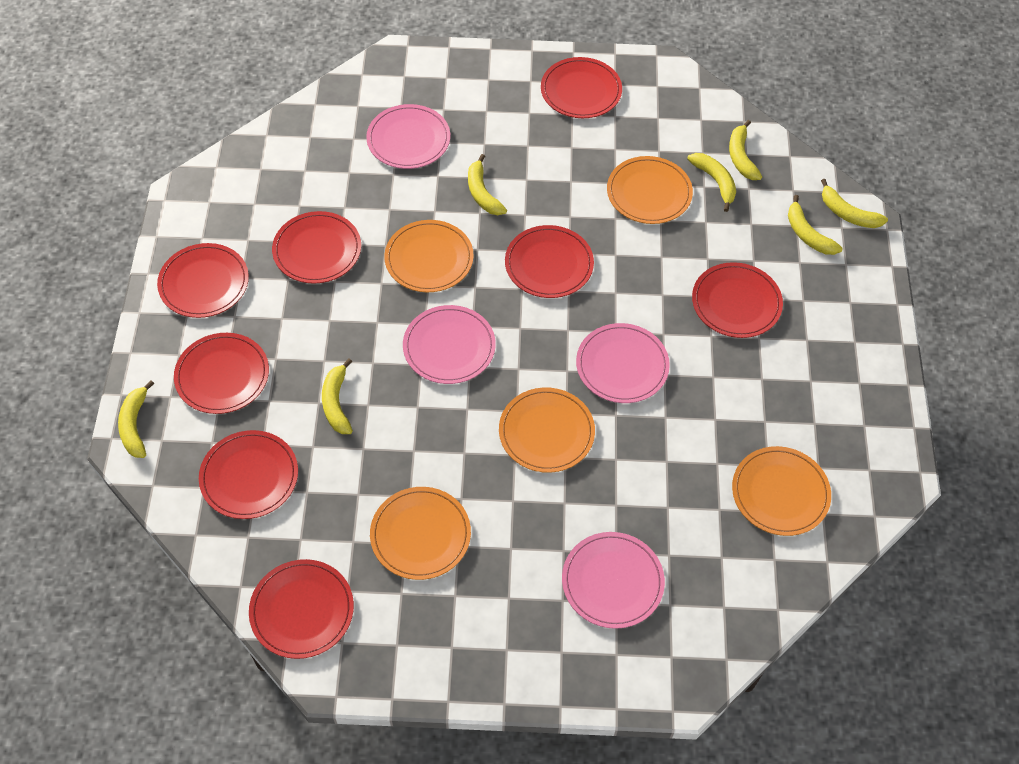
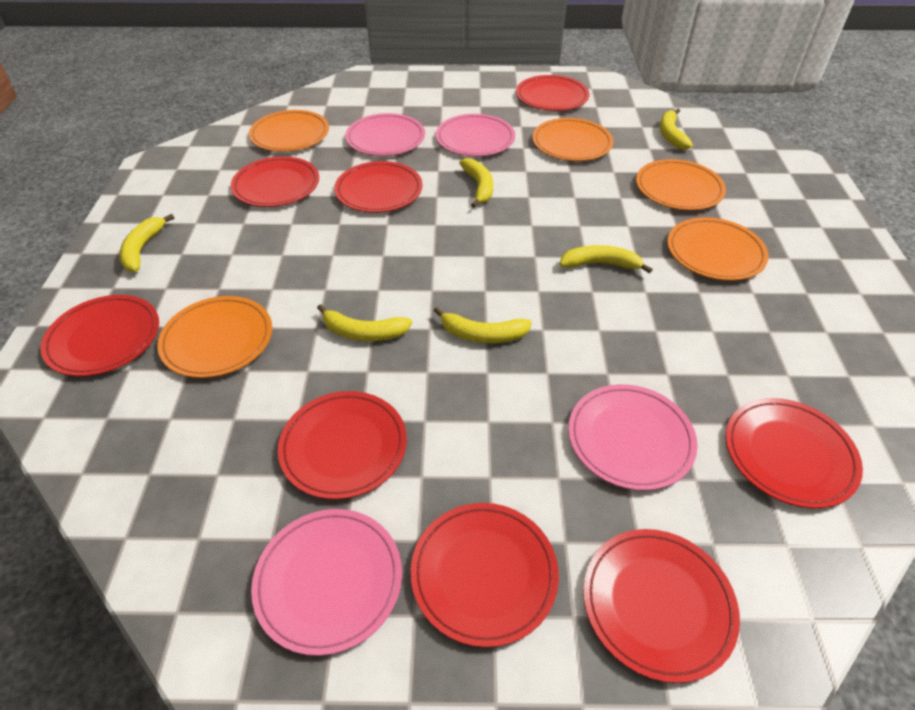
yellow banana: 7 -> 6

